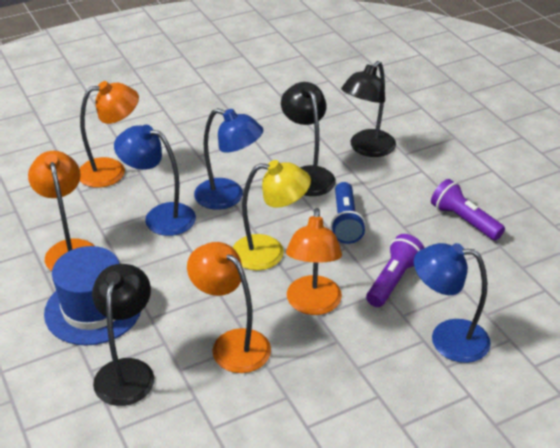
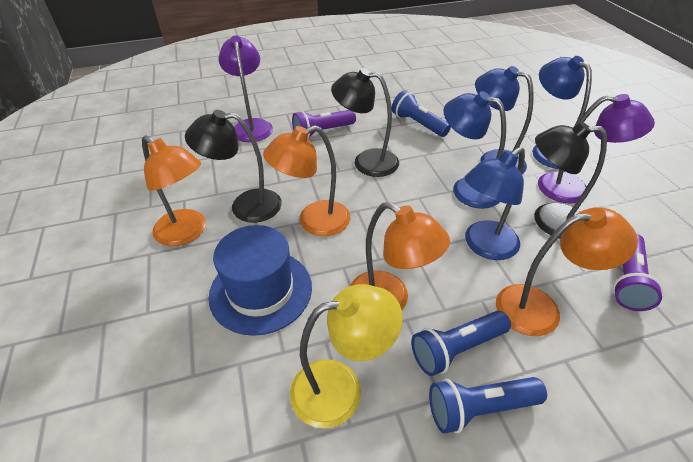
blue flashlight: 1 -> 3
blue lamp: 3 -> 4
purple lamp: 0 -> 2

